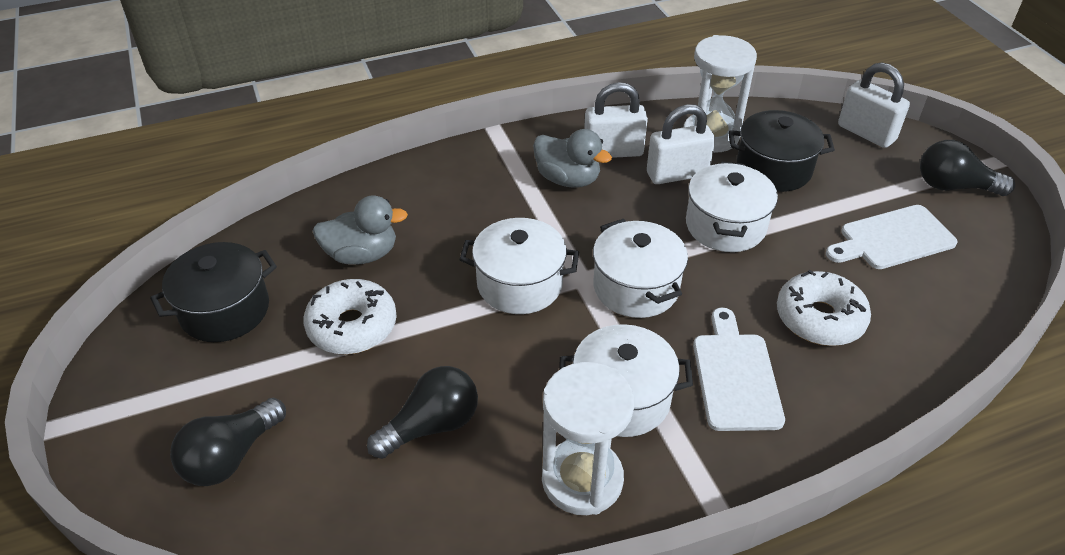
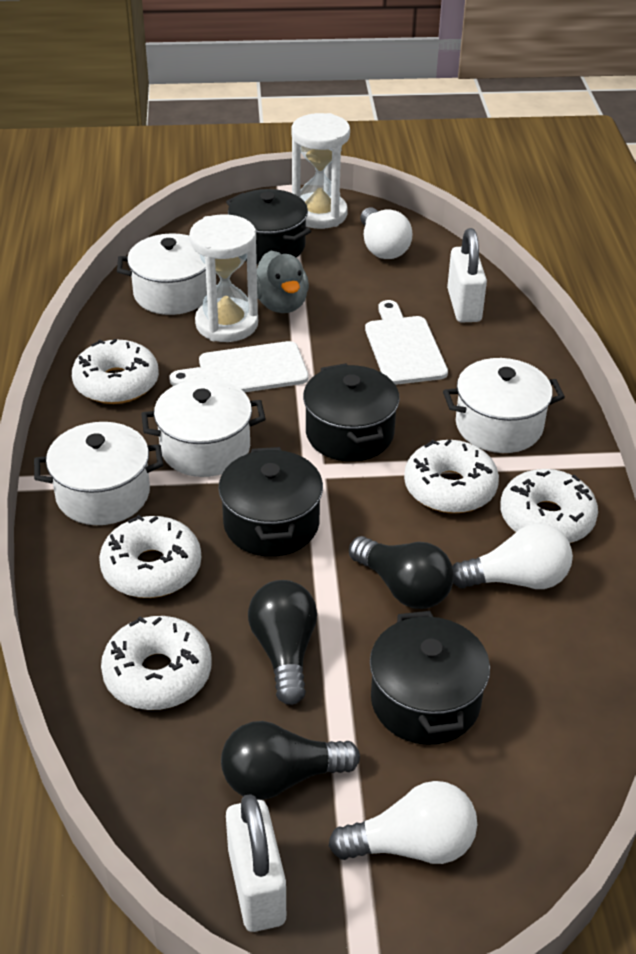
black pot: 2 -> 4
grey duck: 2 -> 1
white donut: 2 -> 5
white light bulb: 0 -> 3
white padlock: 3 -> 2

